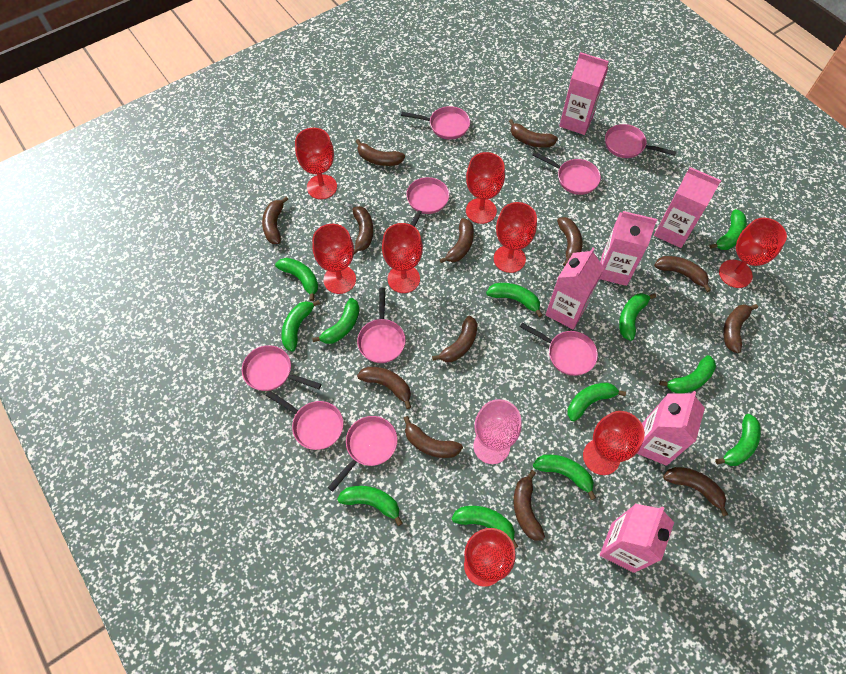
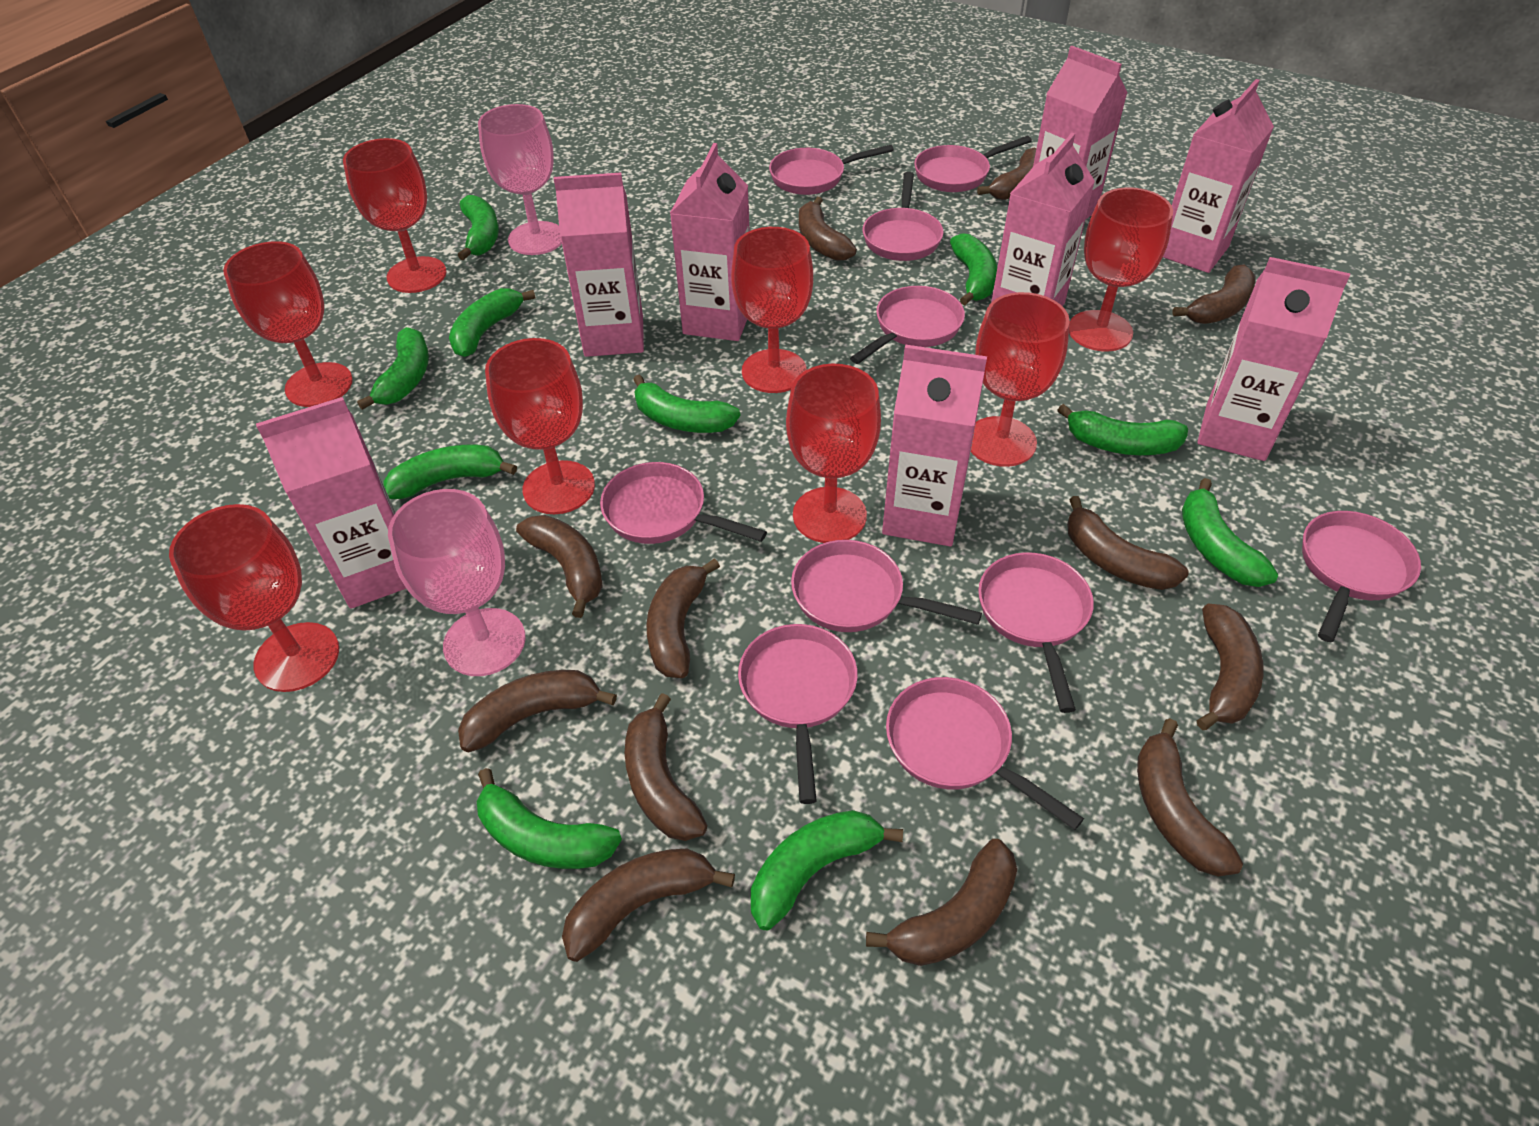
brown banana: 13 -> 12
green banana: 12 -> 10
pink carton: 6 -> 8
pink goblet: 1 -> 2
pink pan: 9 -> 10

